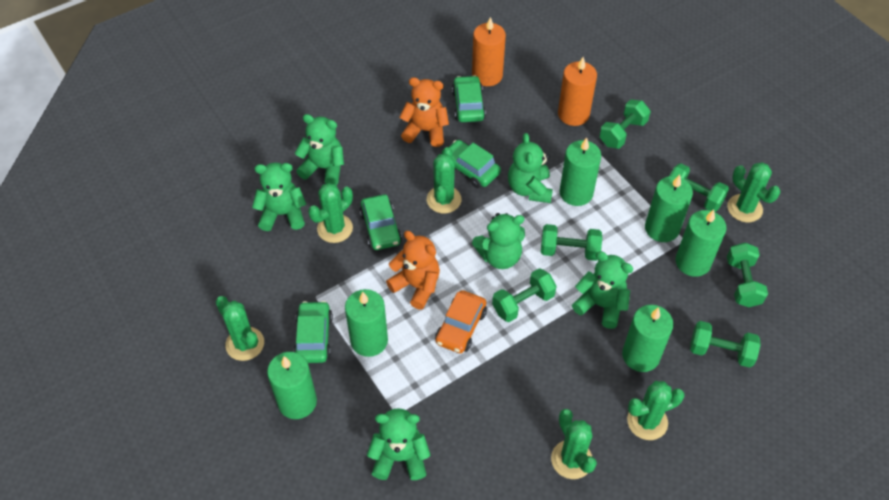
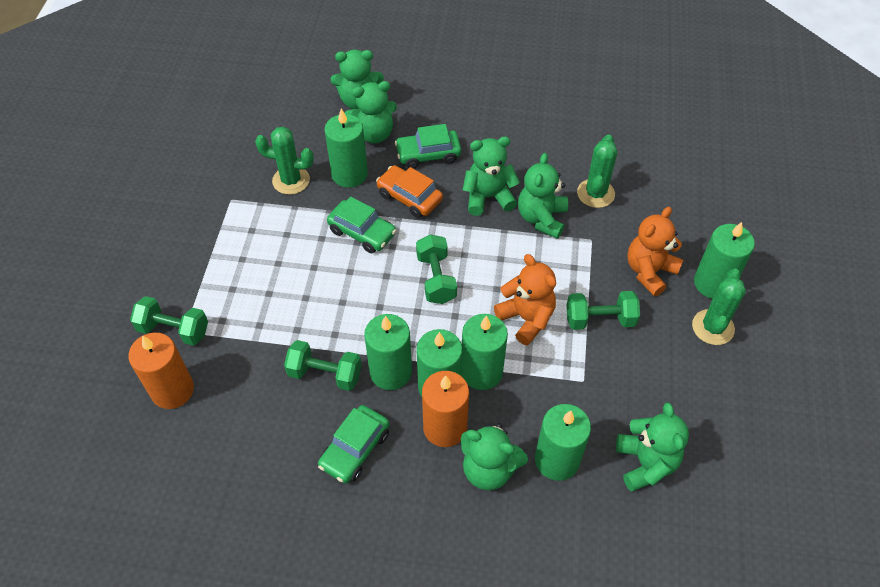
green cactus: 6 -> 3
green car: 4 -> 3
green dumbbell: 6 -> 4

